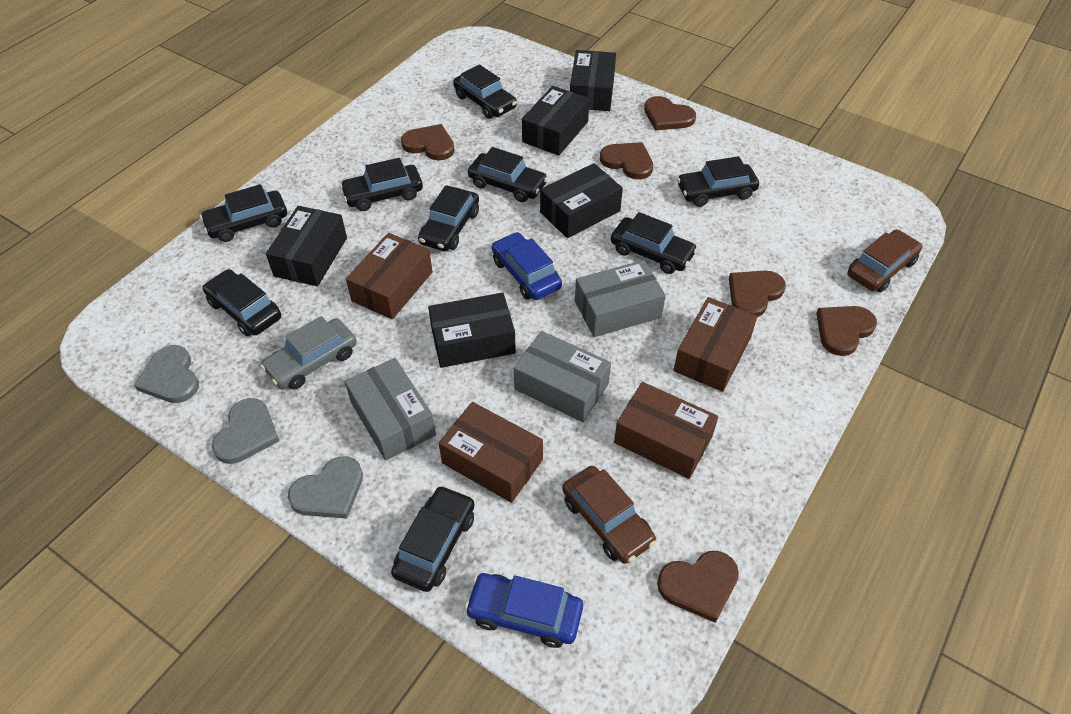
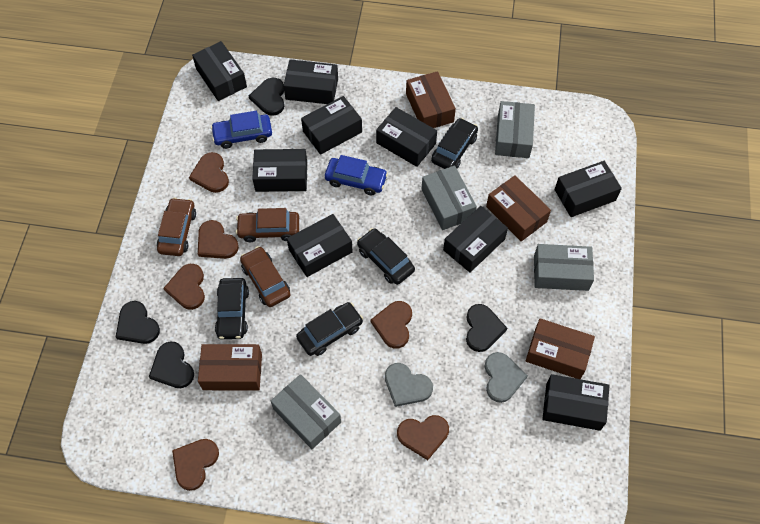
black box: 5 -> 9
black car: 9 -> 4
black heart: 0 -> 4
brown car: 2 -> 3
grey box: 3 -> 4
grey car: 1 -> 0
grey heart: 3 -> 2

